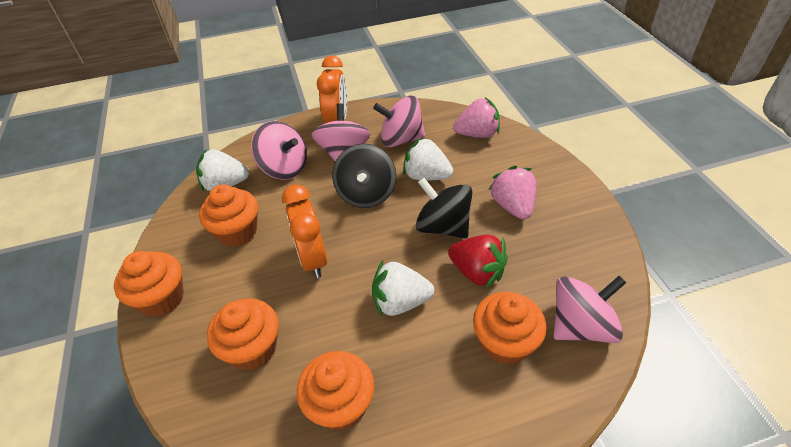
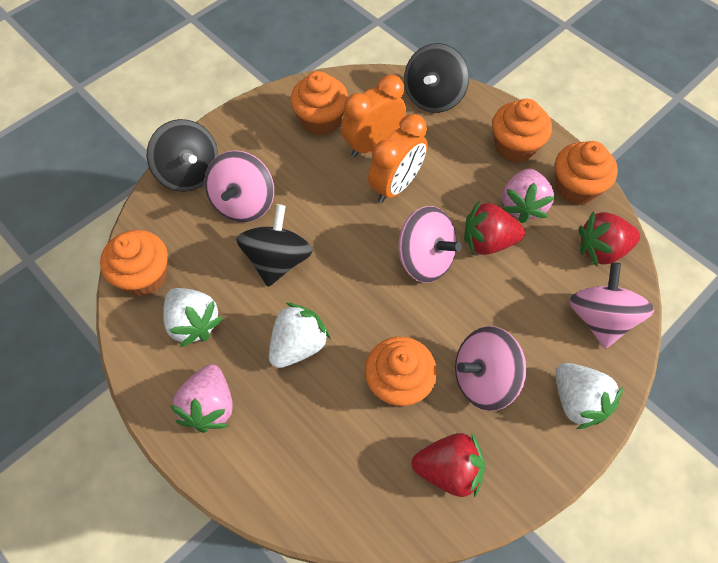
black spinning top: 2 -> 3
red strawberry: 1 -> 3

